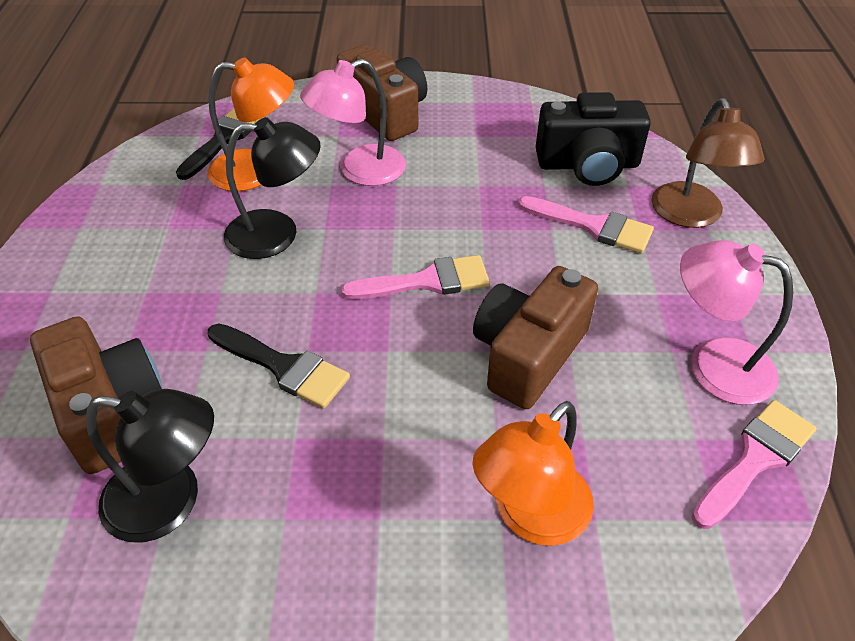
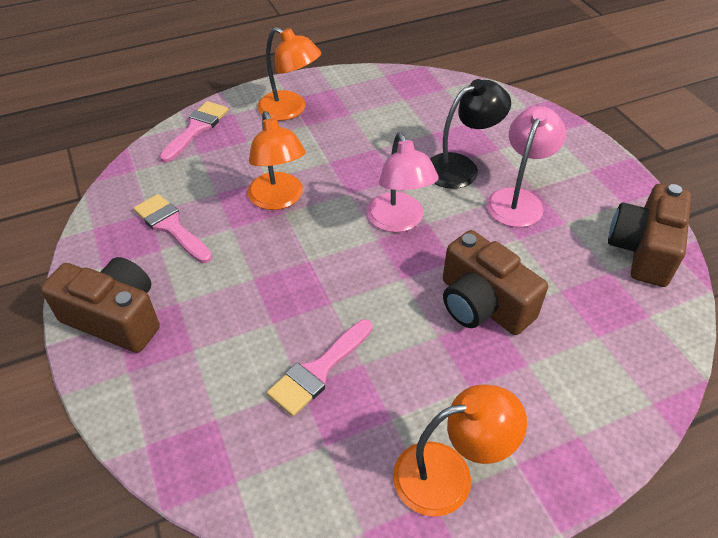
black brush: 2 -> 0
black camera: 1 -> 0
black lamp: 2 -> 1
brown lamp: 1 -> 0
orange lamp: 2 -> 3

